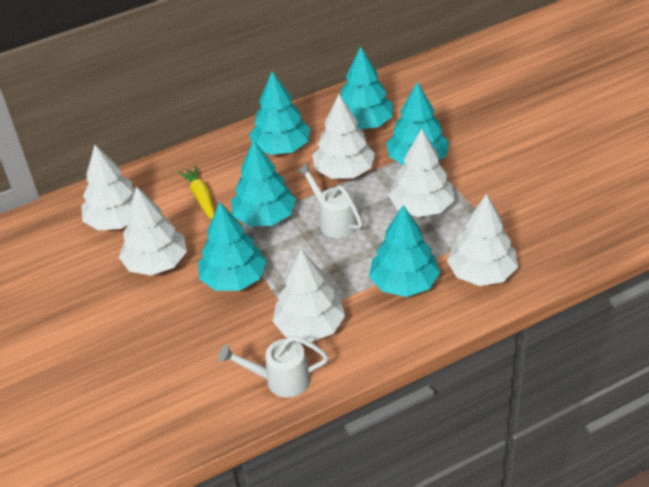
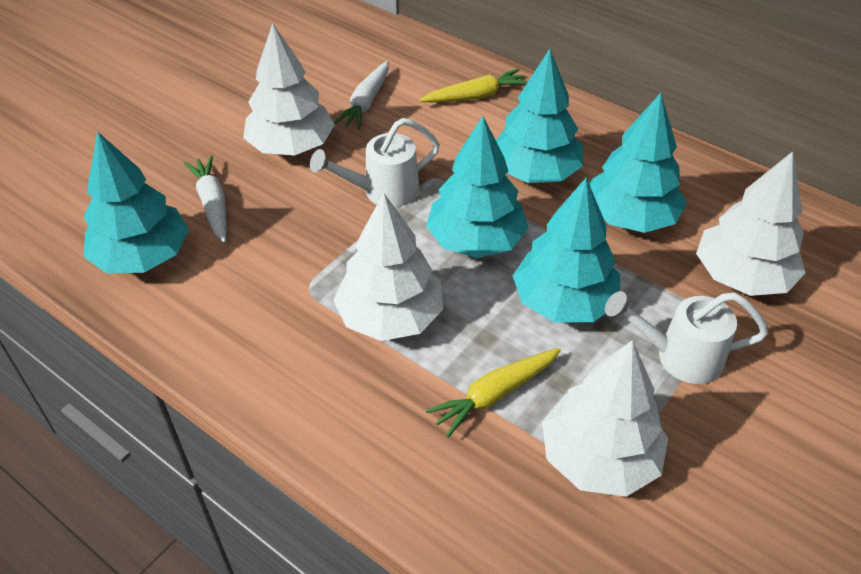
turquoise tree: 6 -> 5
white carrot: 0 -> 2
white tree: 6 -> 4
yellow carrot: 1 -> 2

